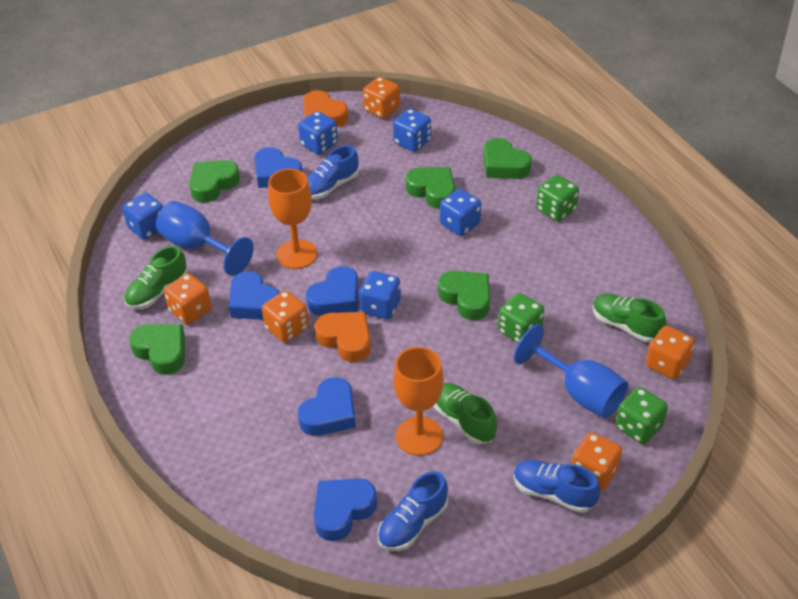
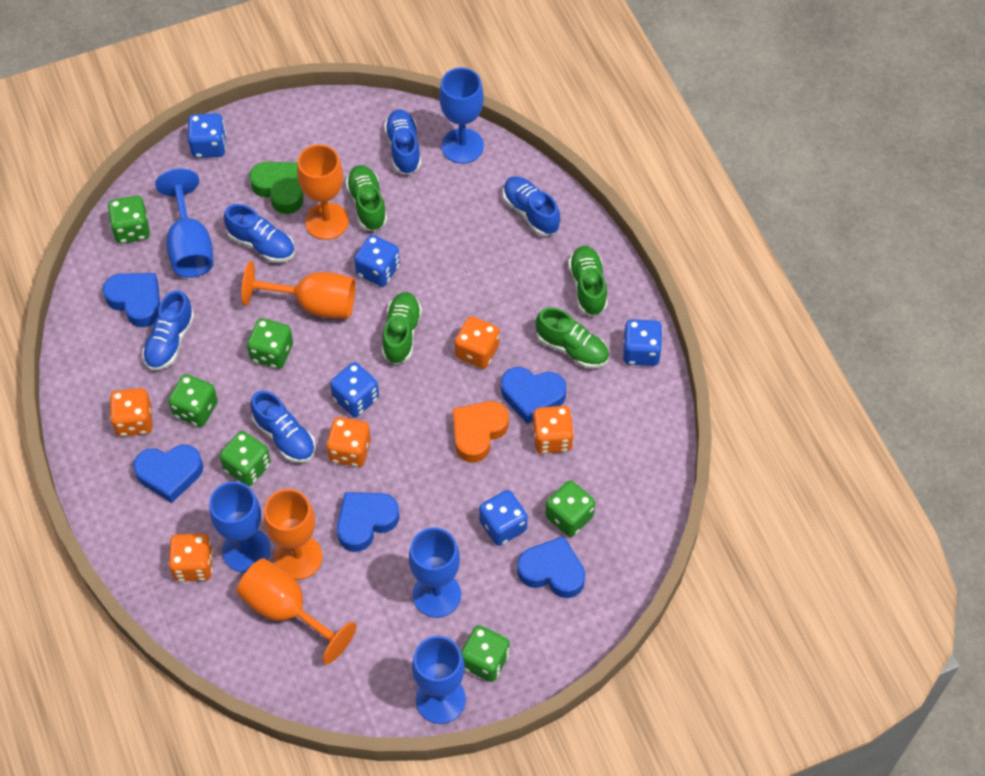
blue goblet: 2 -> 5
blue shoe: 3 -> 5
green dice: 3 -> 6
green heart: 5 -> 1
green shoe: 3 -> 4
orange goblet: 2 -> 4
orange heart: 2 -> 1

